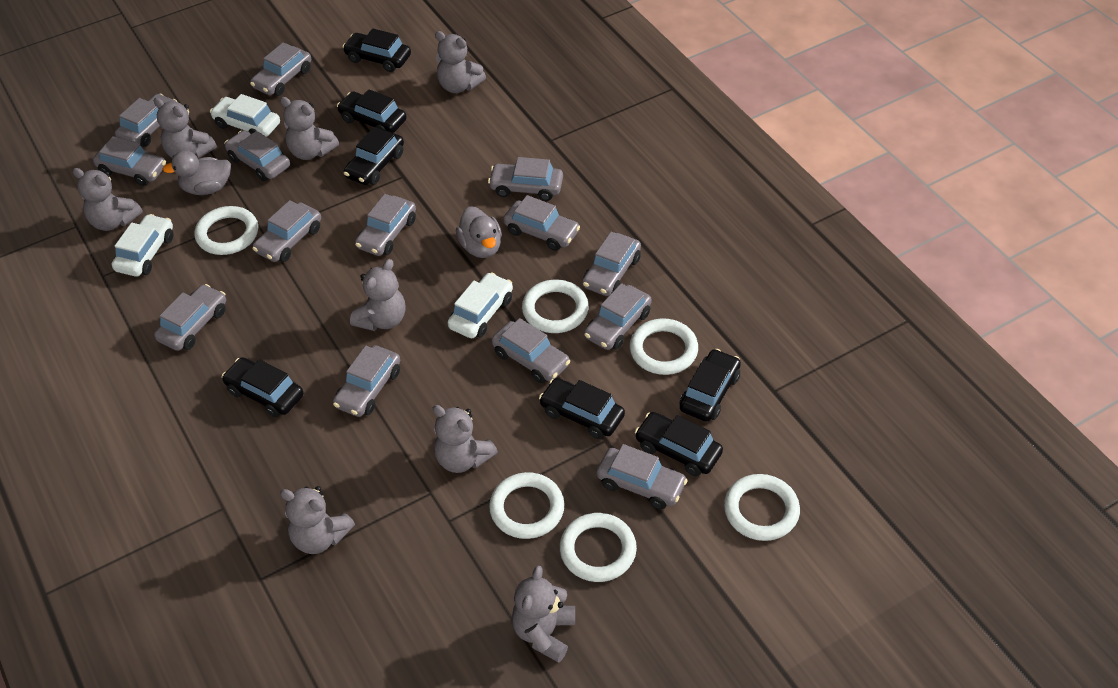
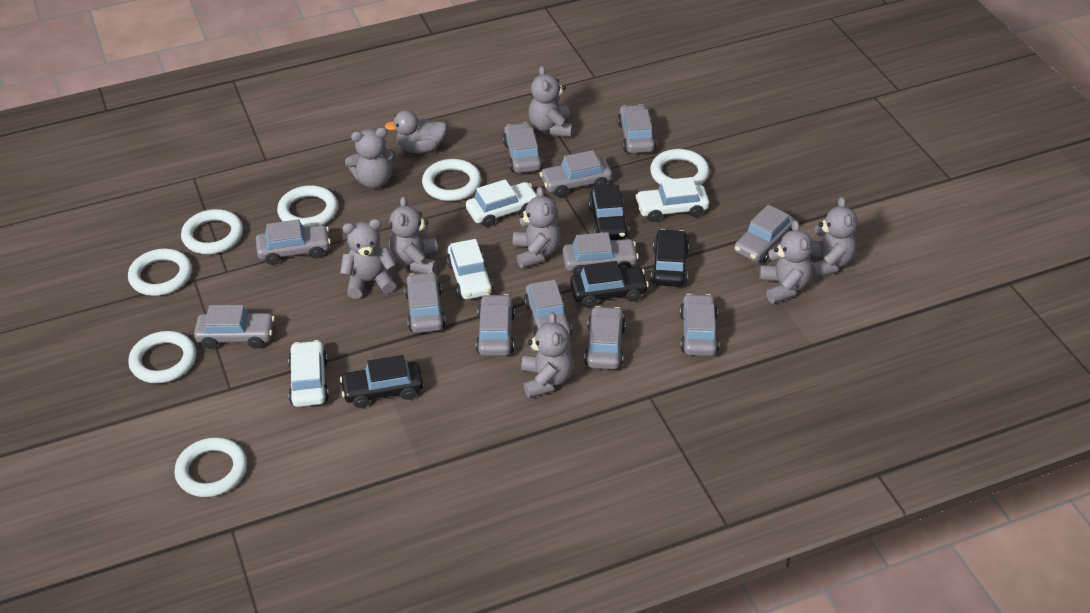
black car: 7 -> 4
grey car: 14 -> 12
grey duck: 2 -> 1
white car: 3 -> 4
white ring: 6 -> 7

